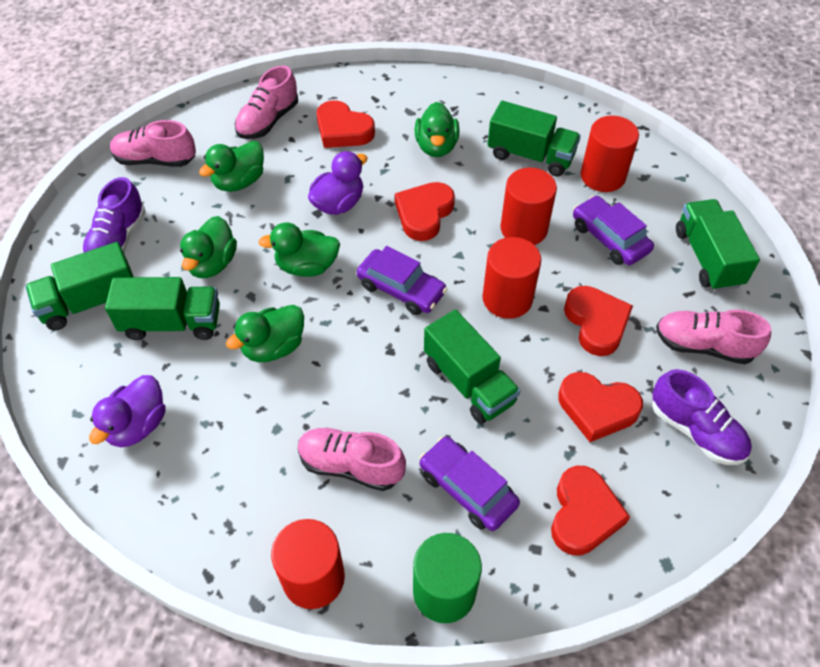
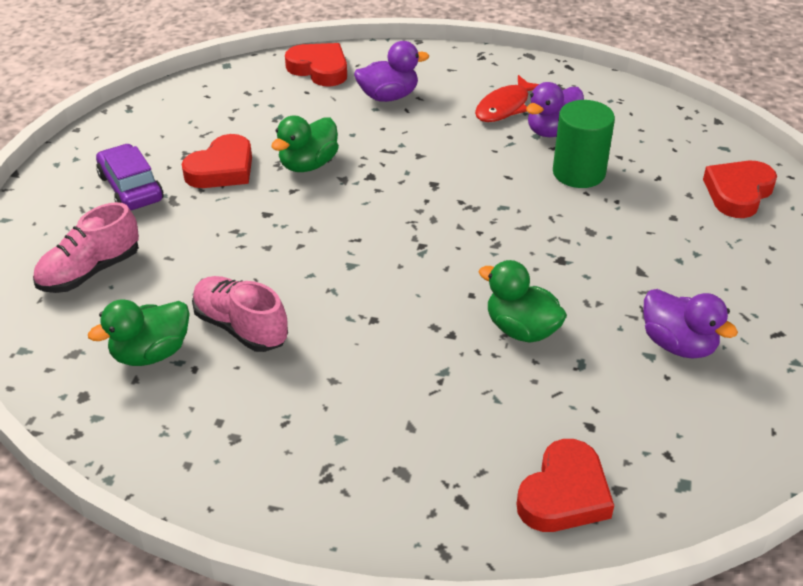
green duck: 5 -> 3
green truck: 5 -> 0
pink shoe: 4 -> 2
purple car: 3 -> 1
purple duck: 2 -> 3
purple shoe: 2 -> 0
red cylinder: 4 -> 0
red fish: 0 -> 1
red heart: 5 -> 4

